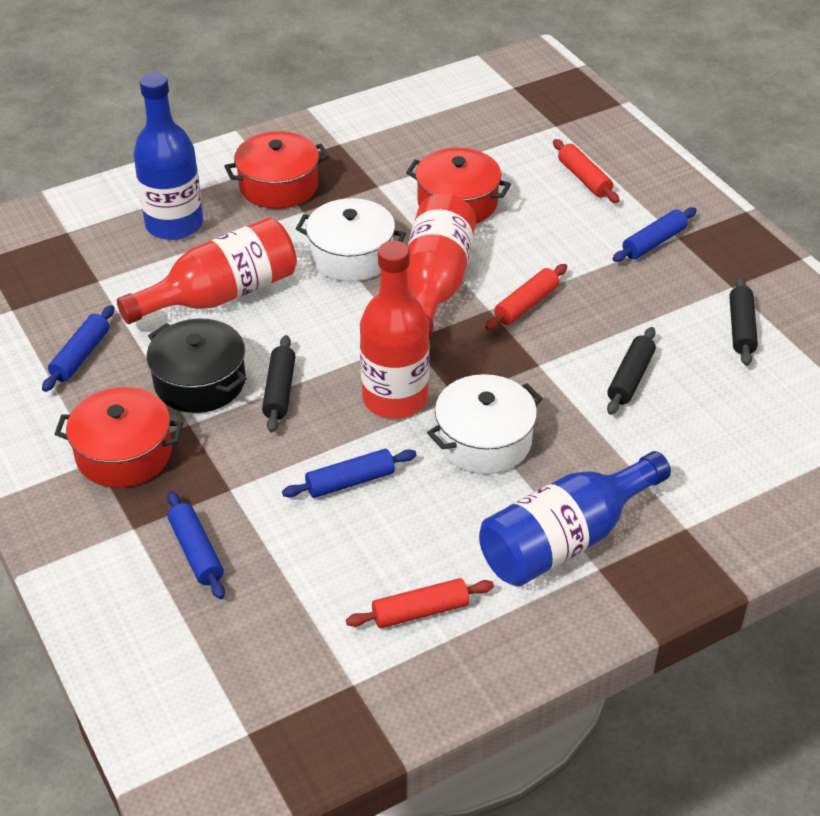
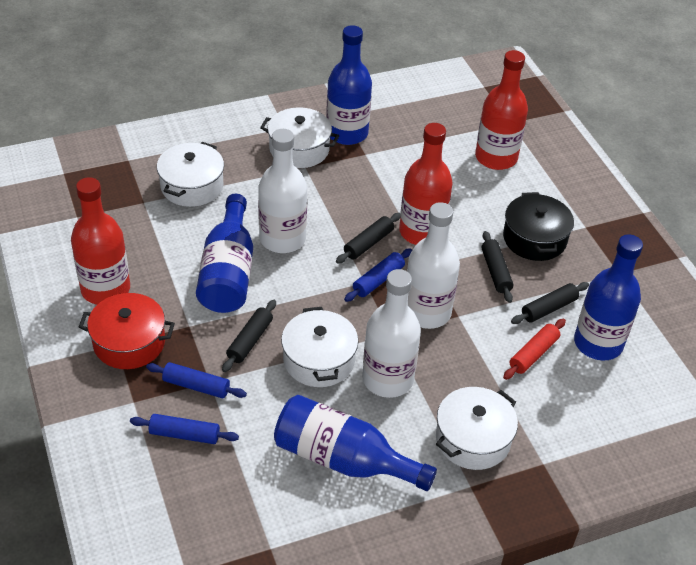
black rolling pin: 3 -> 4
blue bottle: 2 -> 4
blue rolling pin: 4 -> 3
red pot: 3 -> 1
red rolling pin: 3 -> 1
white bottle: 0 -> 3
white pot: 2 -> 4

